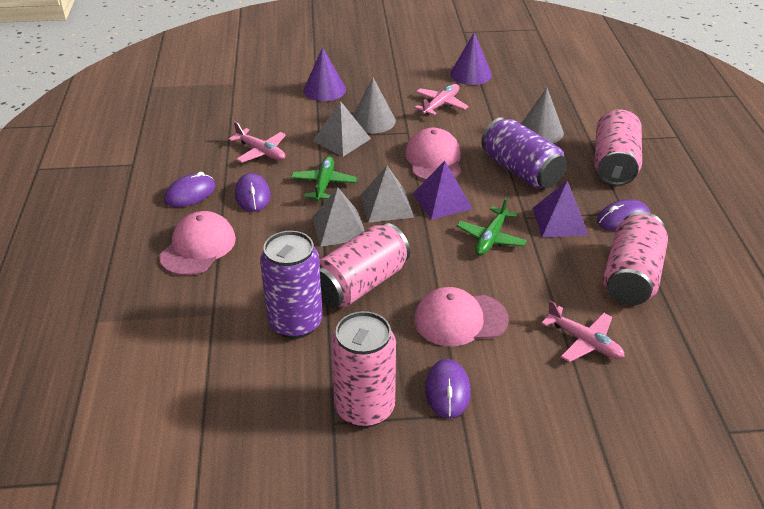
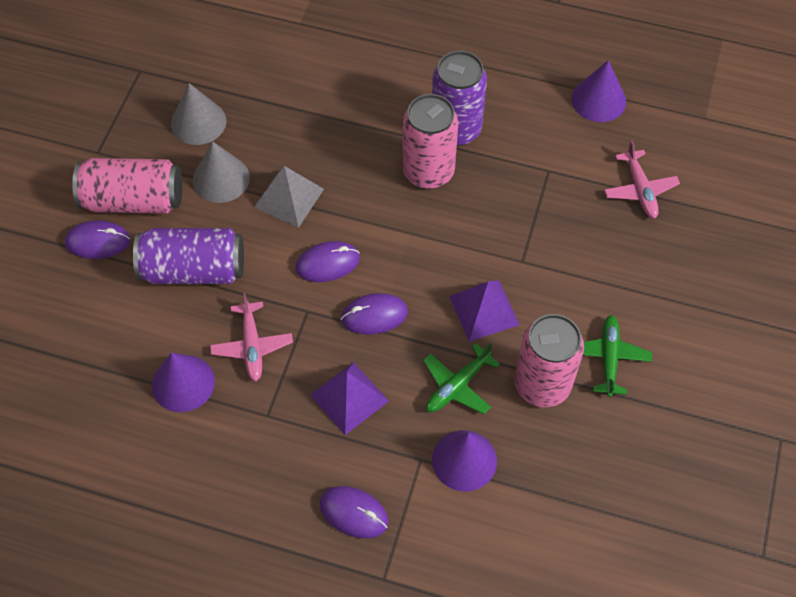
grey pyramid: 3 -> 1
pink can: 4 -> 3
pink cap: 3 -> 0
pink plane: 3 -> 2
purple cone: 2 -> 3

